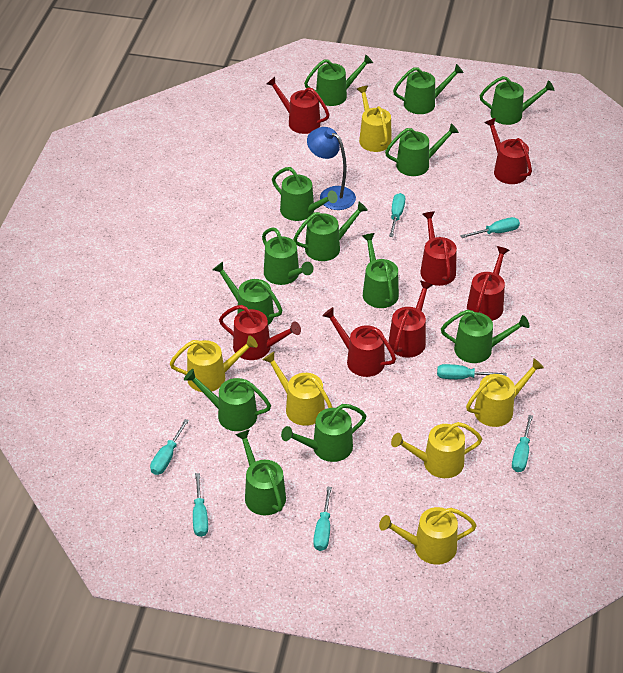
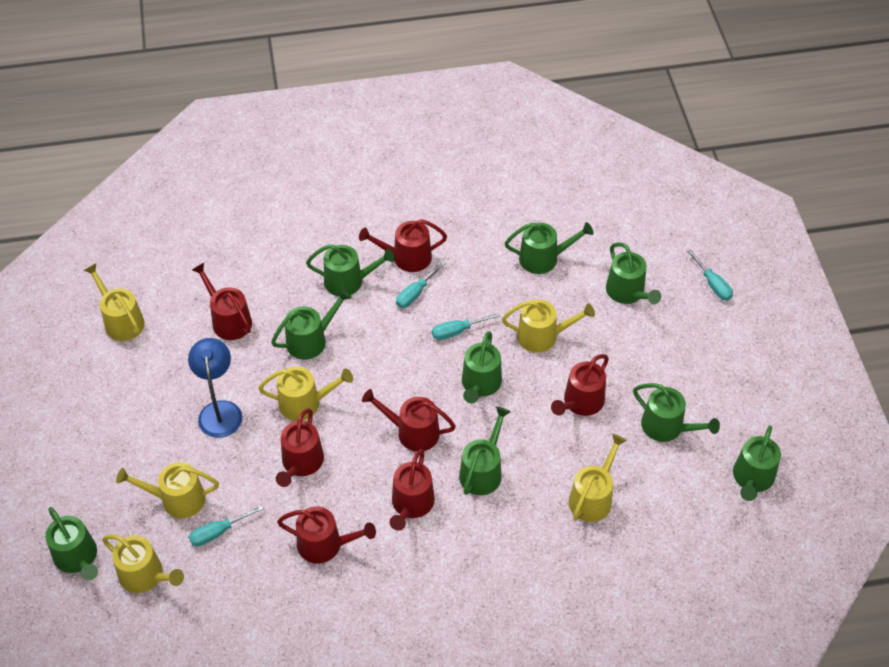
green watering can: 13 -> 9
turquoise screwdriver: 7 -> 4

